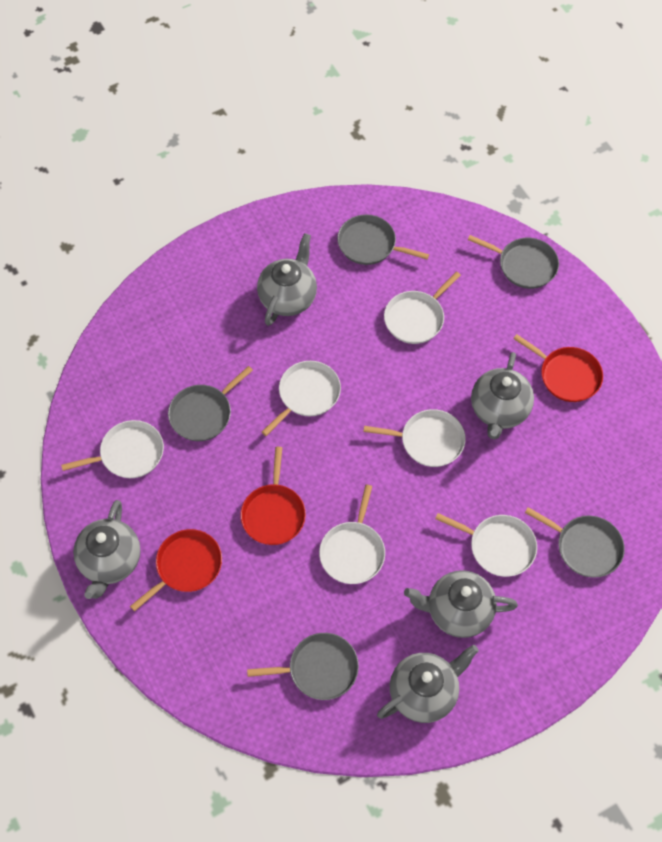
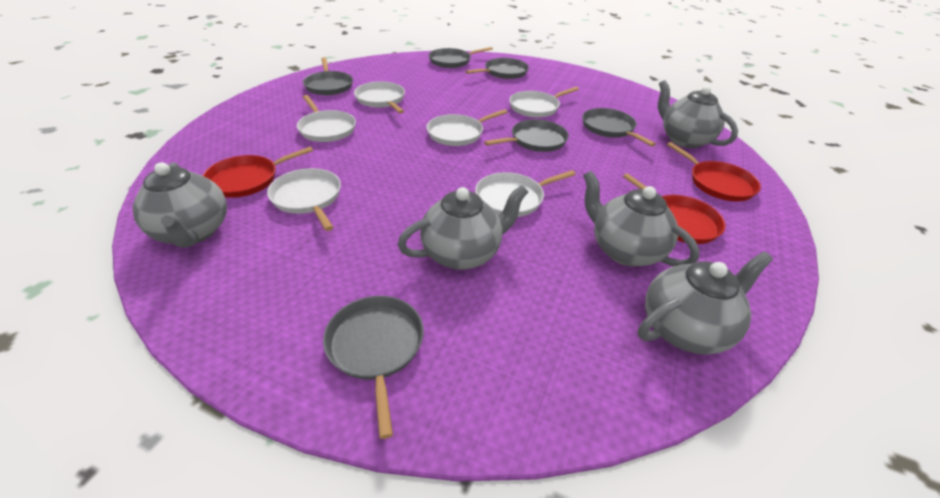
grey pan: 5 -> 6

